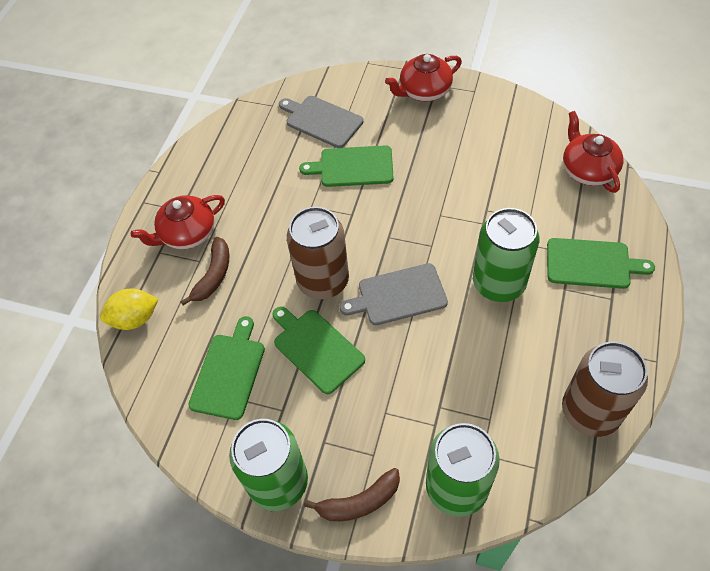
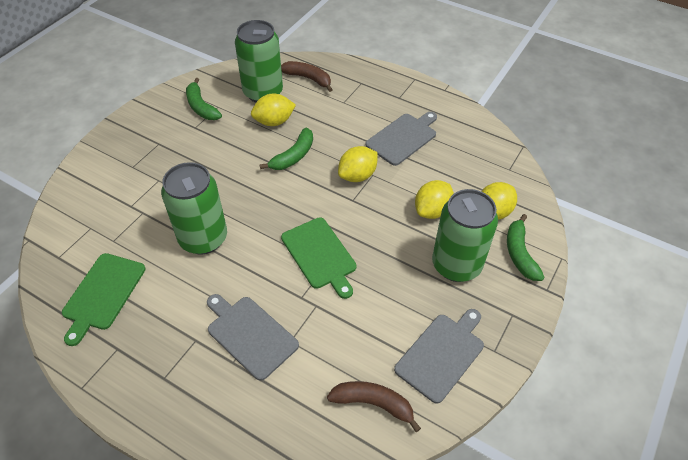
brown can: 2 -> 0
green banana: 0 -> 3
green cutting board: 4 -> 2
grey cutting board: 2 -> 3
red teapot: 3 -> 0
yellow lemon: 1 -> 4

